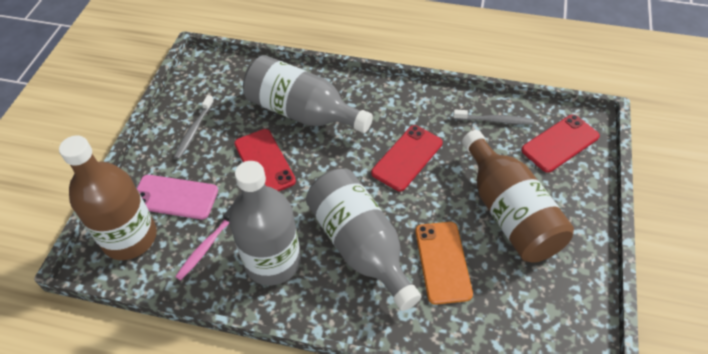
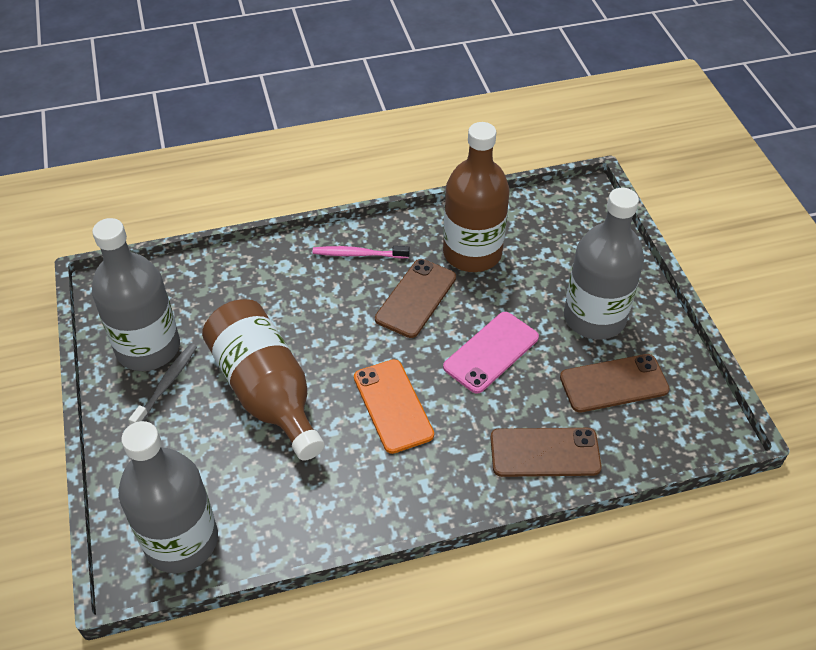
brown phone: 0 -> 3
grey toothbrush: 2 -> 1
red phone: 3 -> 0

